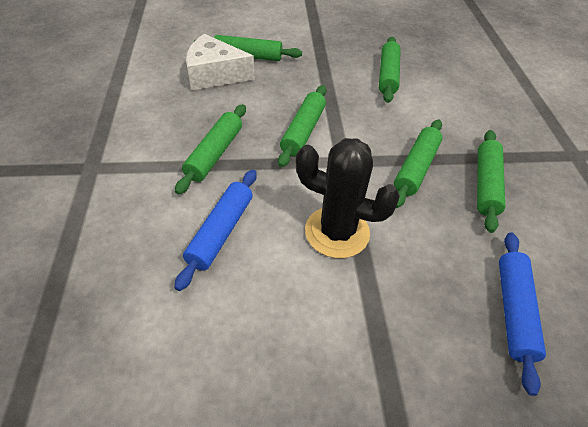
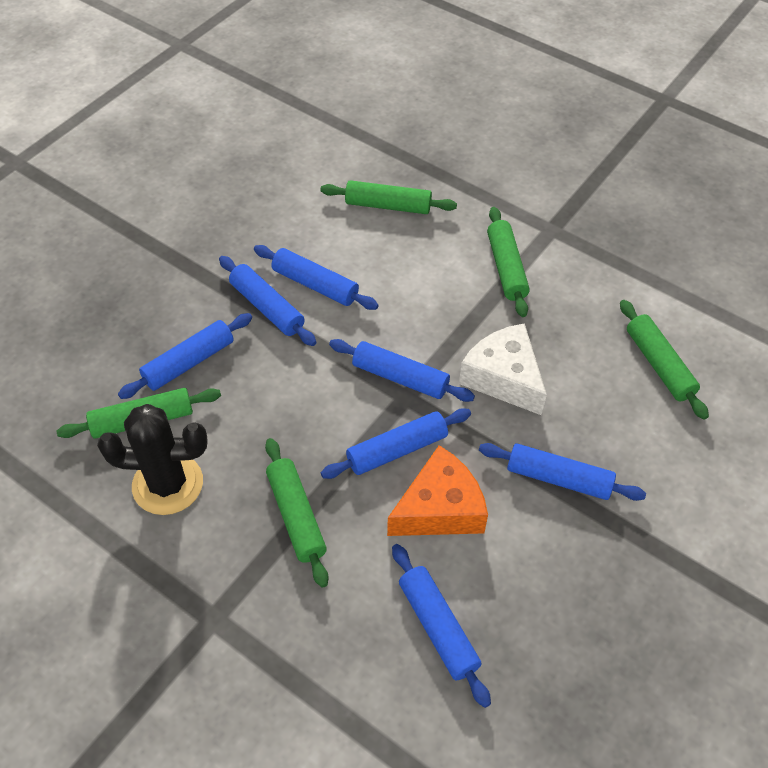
blue rolling pin: 2 -> 7
green rolling pin: 6 -> 5
orange cheese: 0 -> 1

